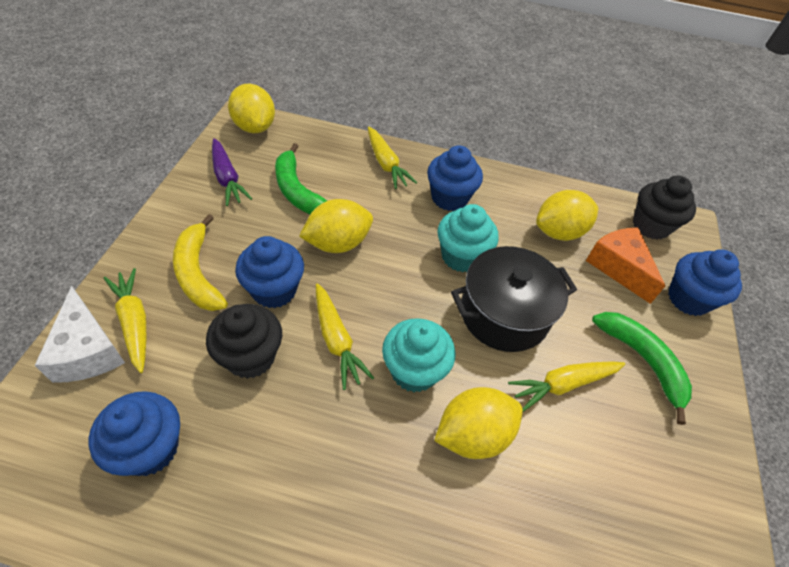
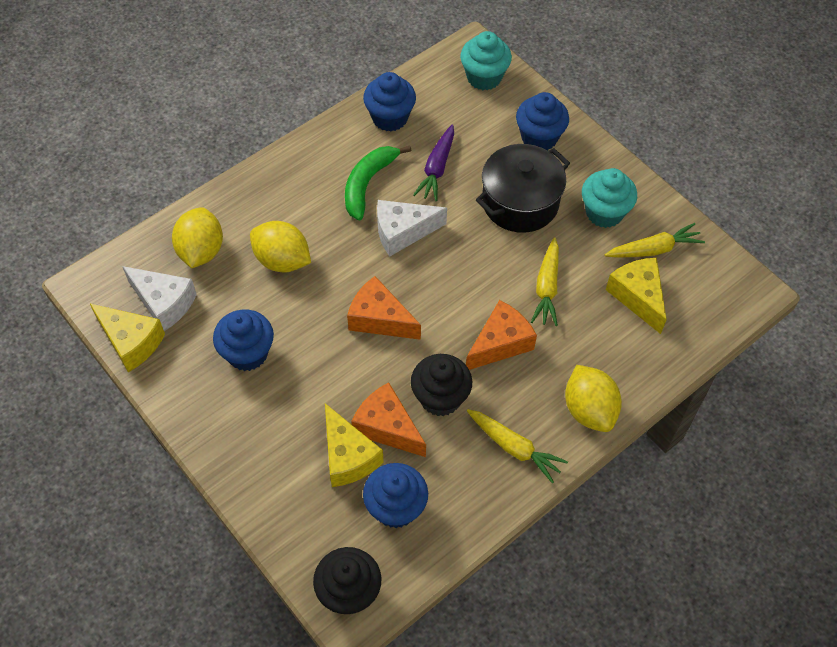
green banana: 2 -> 1
orange cheese: 1 -> 3
white cheese: 1 -> 2
yellow banana: 1 -> 0
yellow carrot: 4 -> 3
yellow cheese: 0 -> 3
yellow lemon: 4 -> 3

